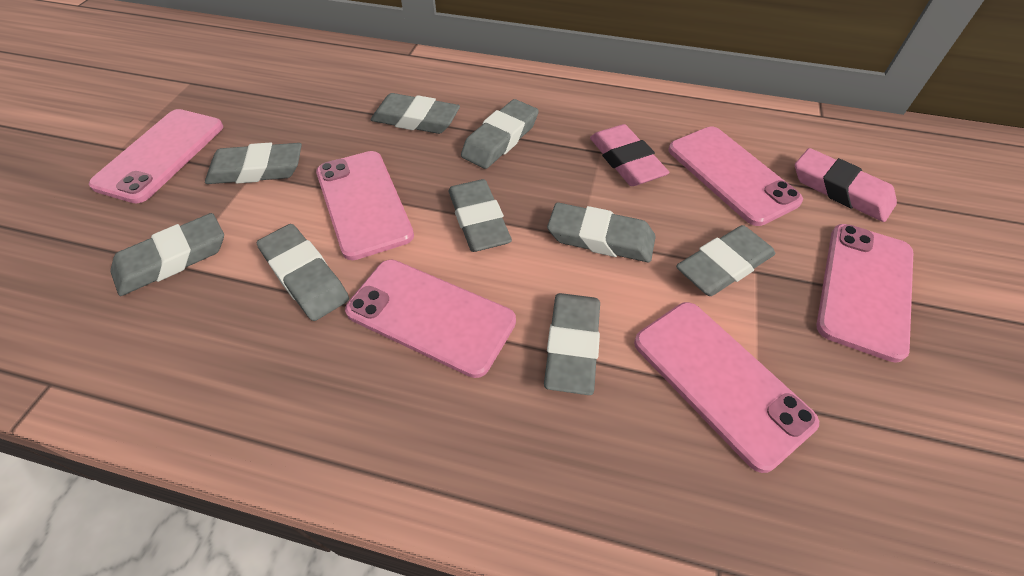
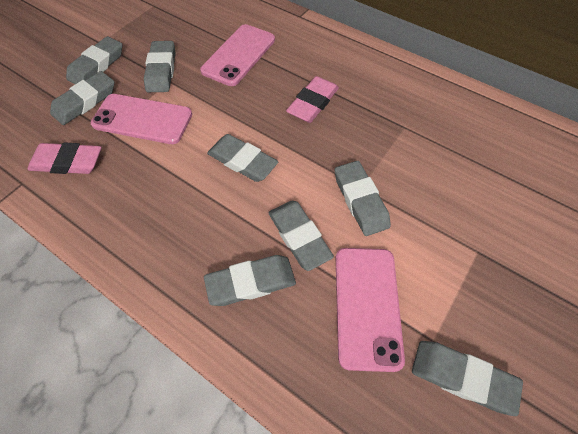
grey eraser: 9 -> 8
pink phone: 6 -> 3

